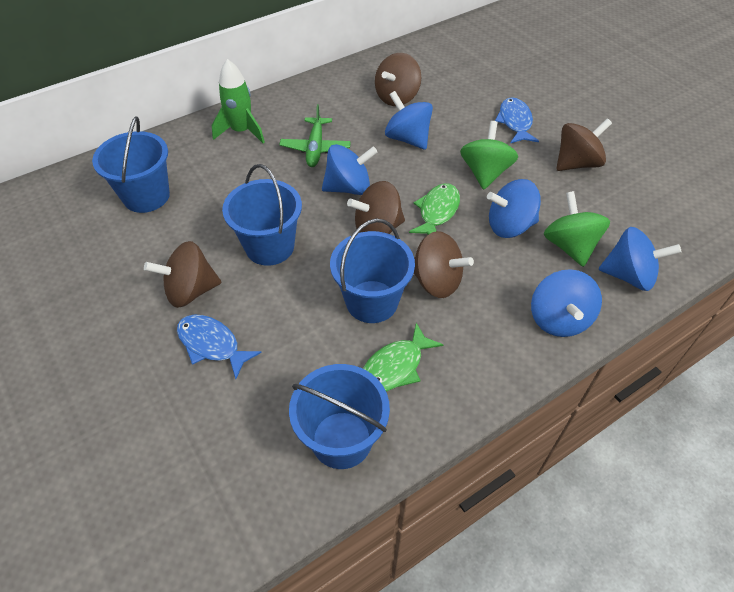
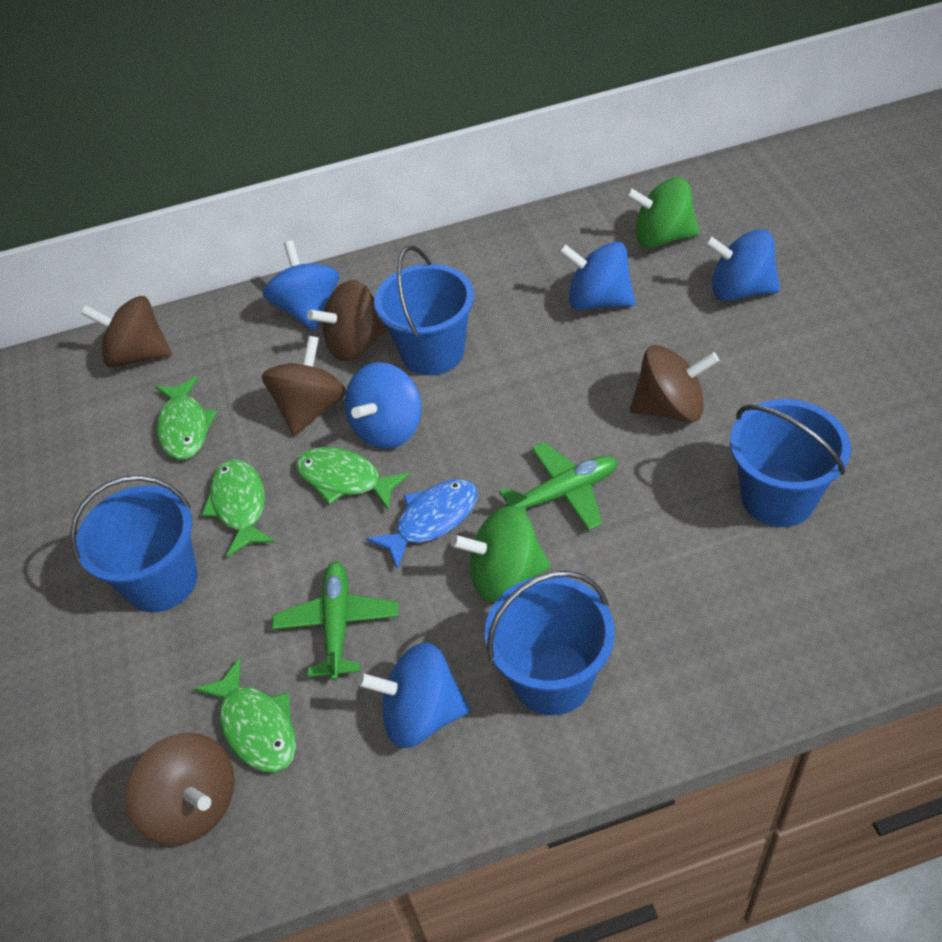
blue fish: 2 -> 1
green fish: 2 -> 4
green plane: 1 -> 2
green rocket: 1 -> 0

